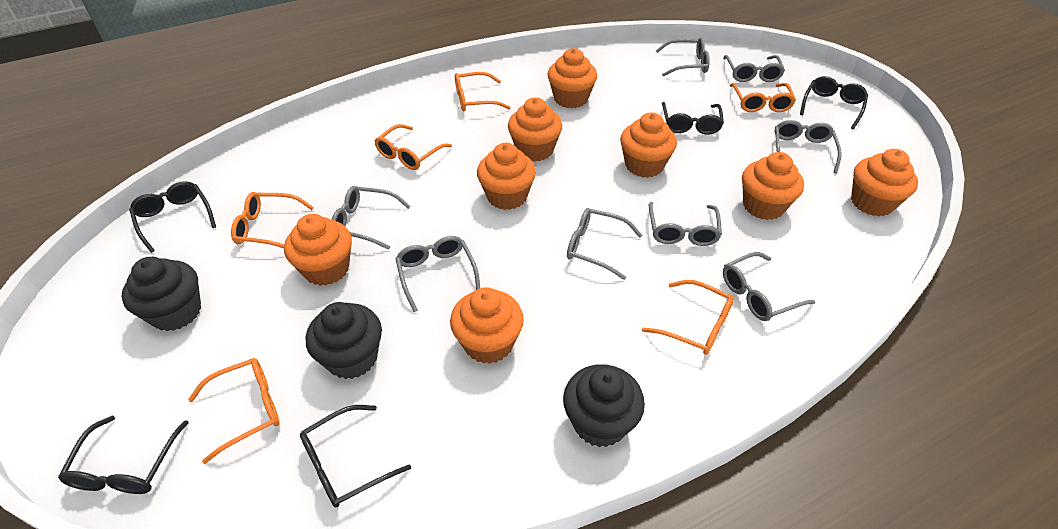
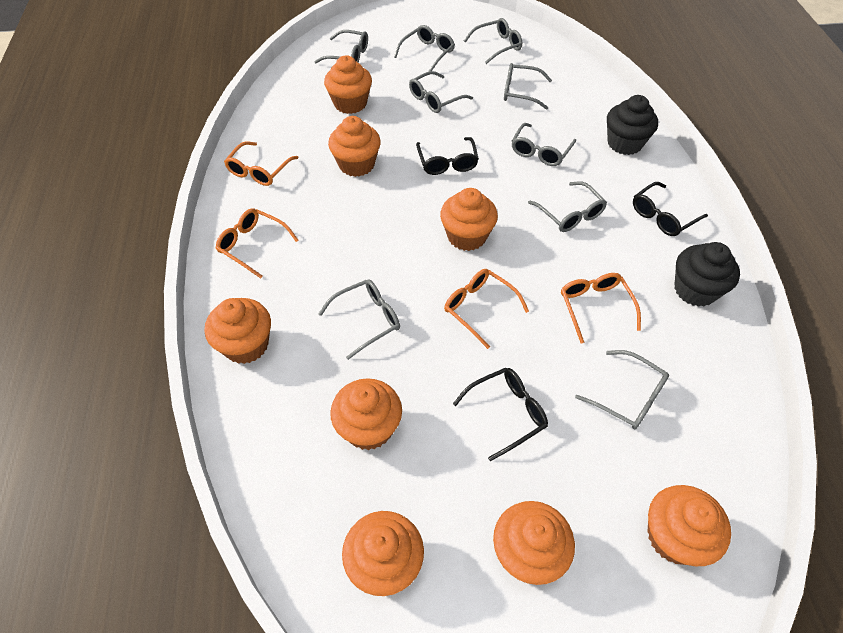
black cupcake: 3 -> 2
black glasses: 5 -> 3
grey glasses: 8 -> 9
orange glasses: 6 -> 4

